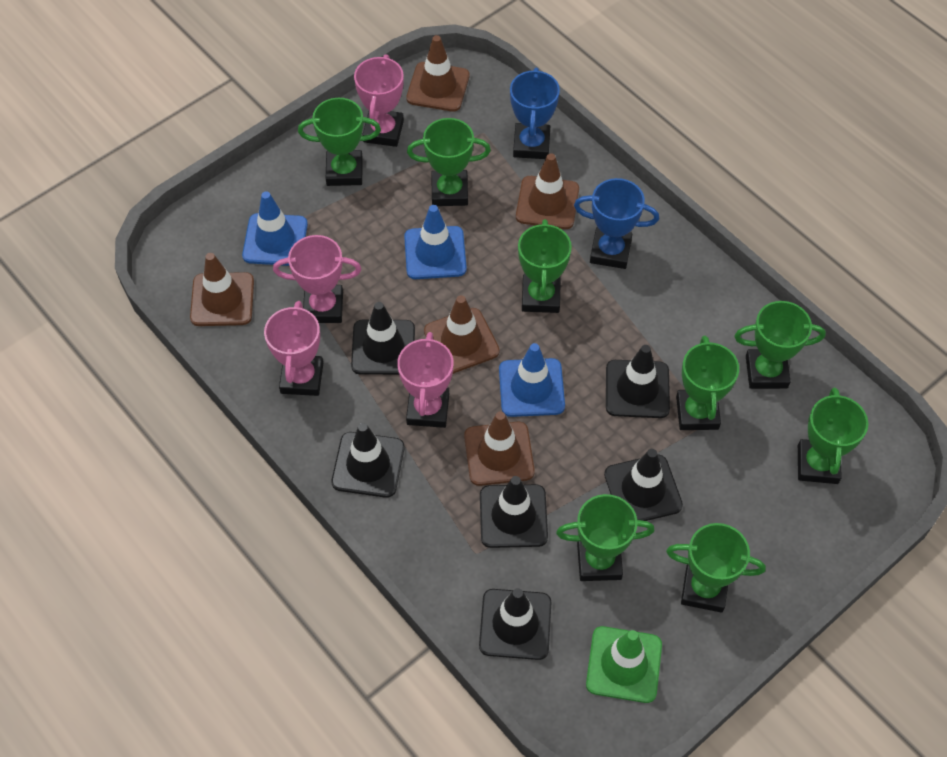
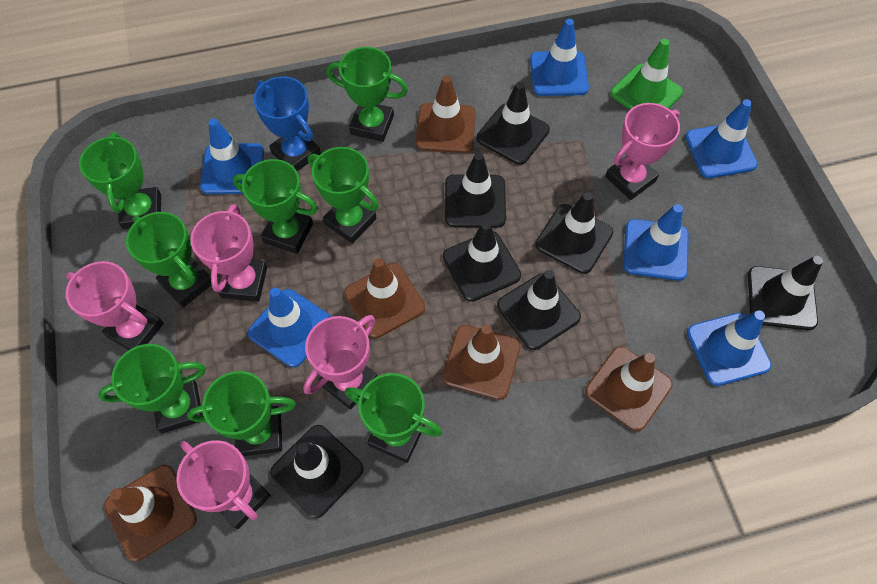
black traffic cone: 6 -> 7
blue traffic cone: 3 -> 6
blue trophy: 2 -> 1
pink trophy: 4 -> 5

